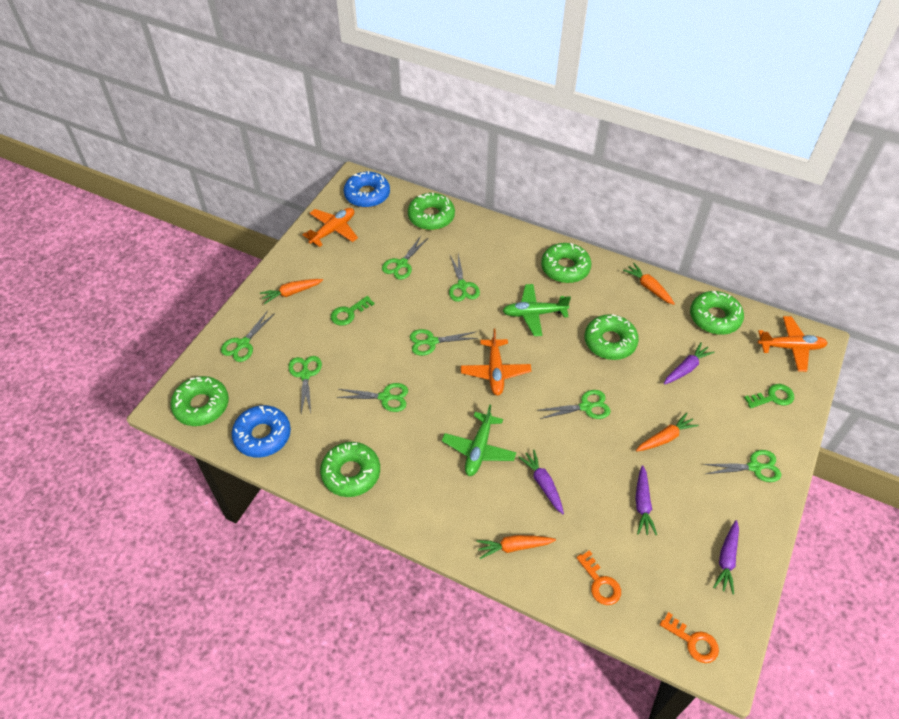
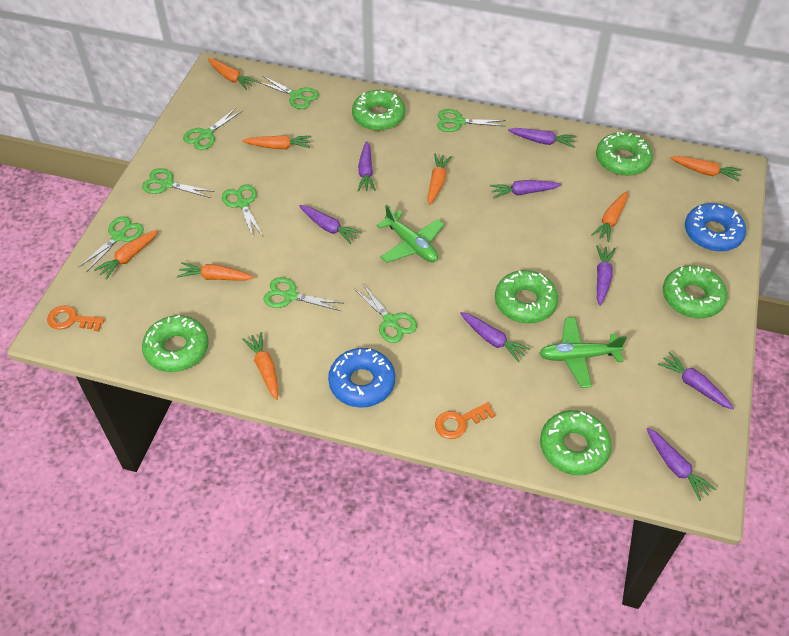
green key: 2 -> 0
orange carrot: 4 -> 8
orange plane: 3 -> 0
purple carrot: 4 -> 8

